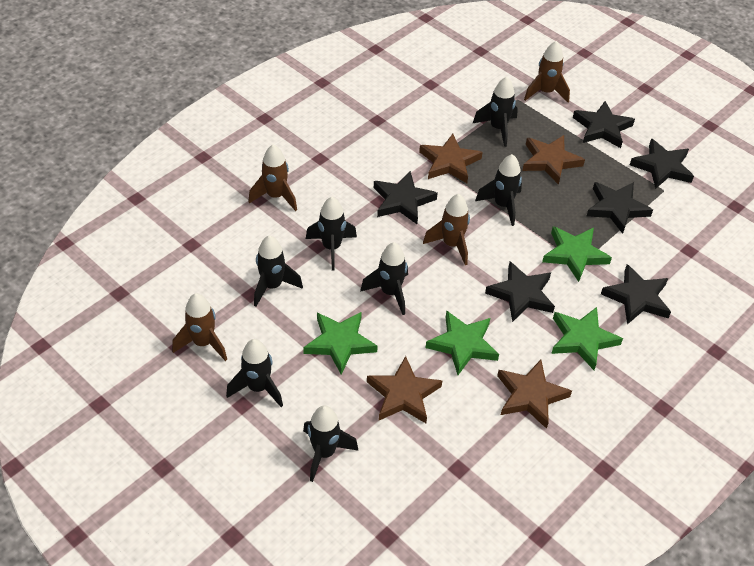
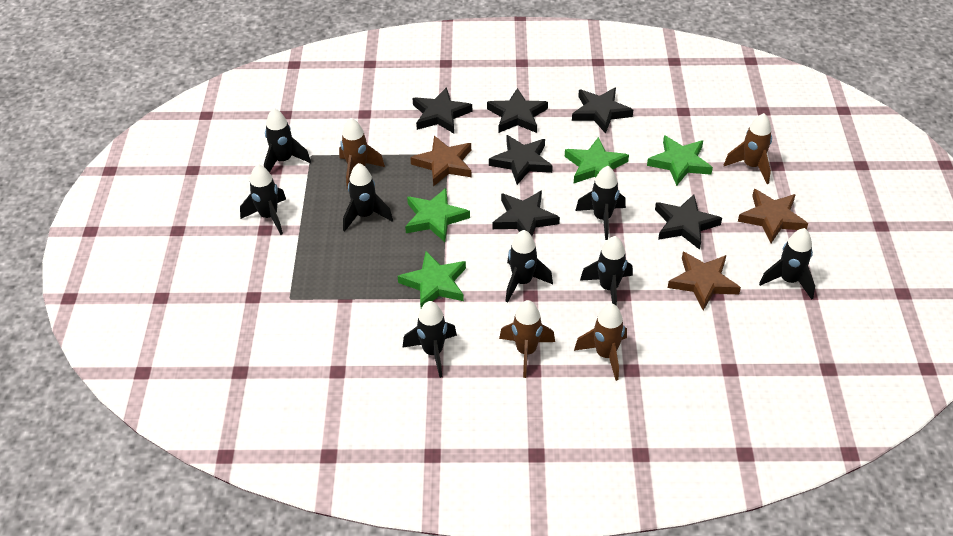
black rocket: 7 -> 8
brown star: 4 -> 3

